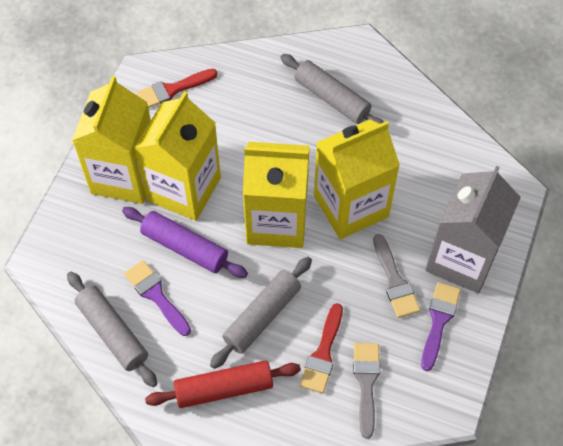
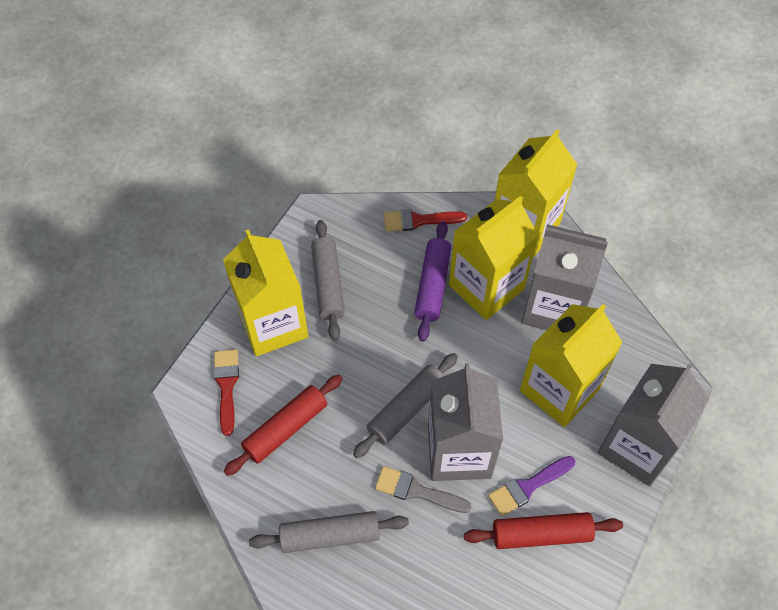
grey brush: 2 -> 1
grey carton: 1 -> 3
purple brush: 2 -> 1
red rolling pin: 1 -> 2

